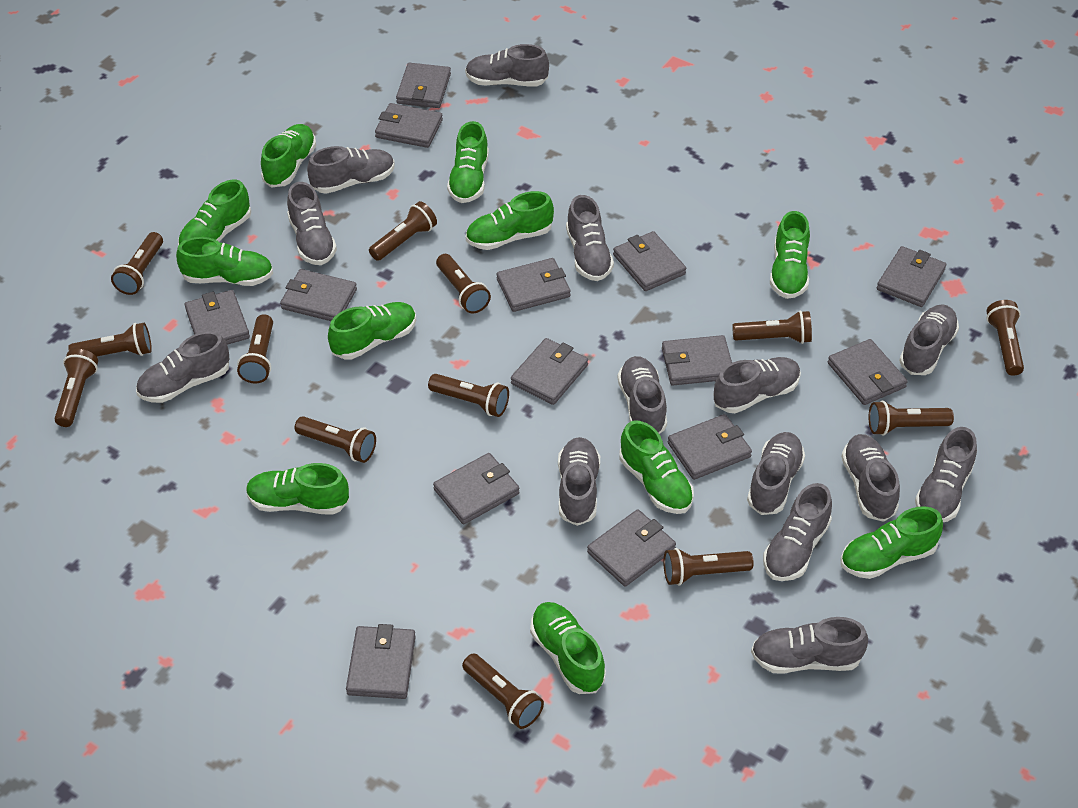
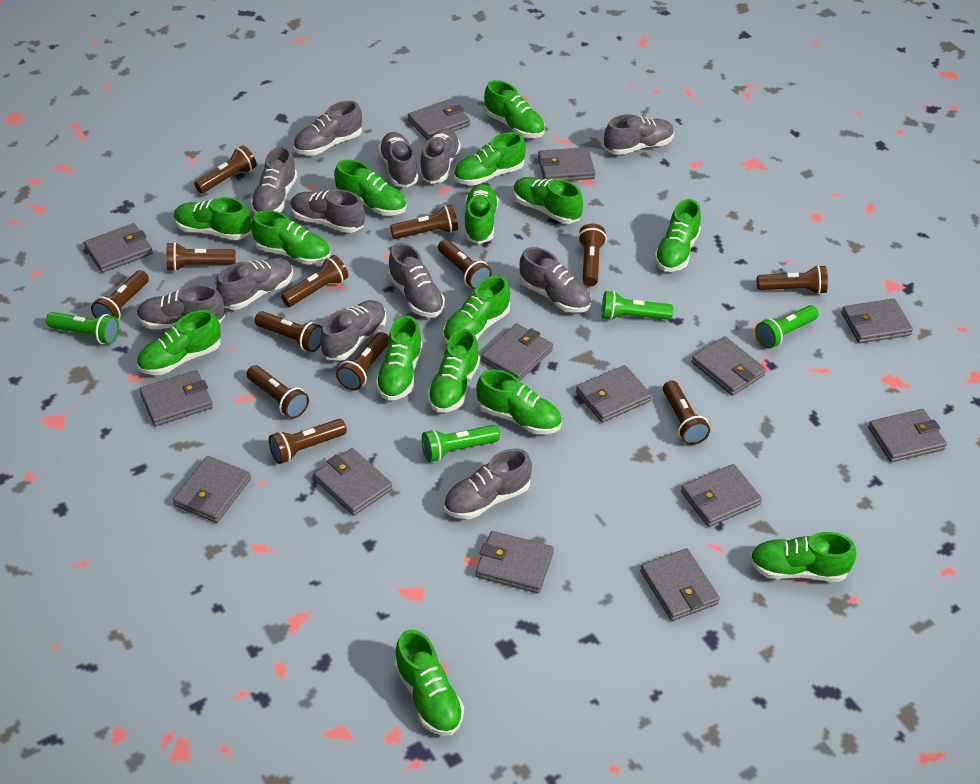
green flashlight: 0 -> 4
green shoe: 11 -> 15
grey shoe: 14 -> 12

